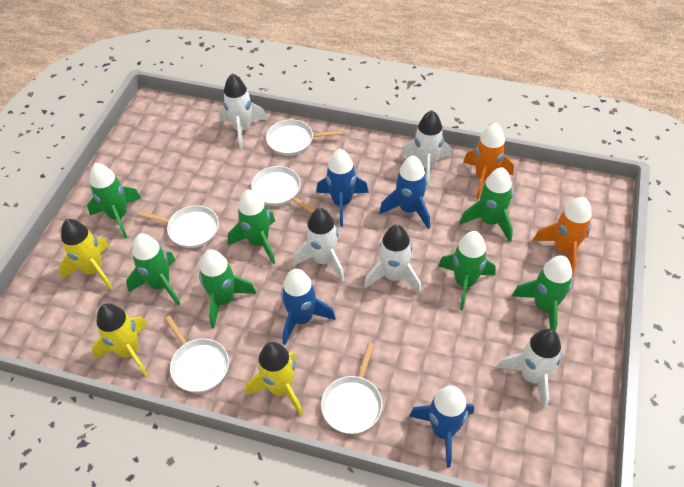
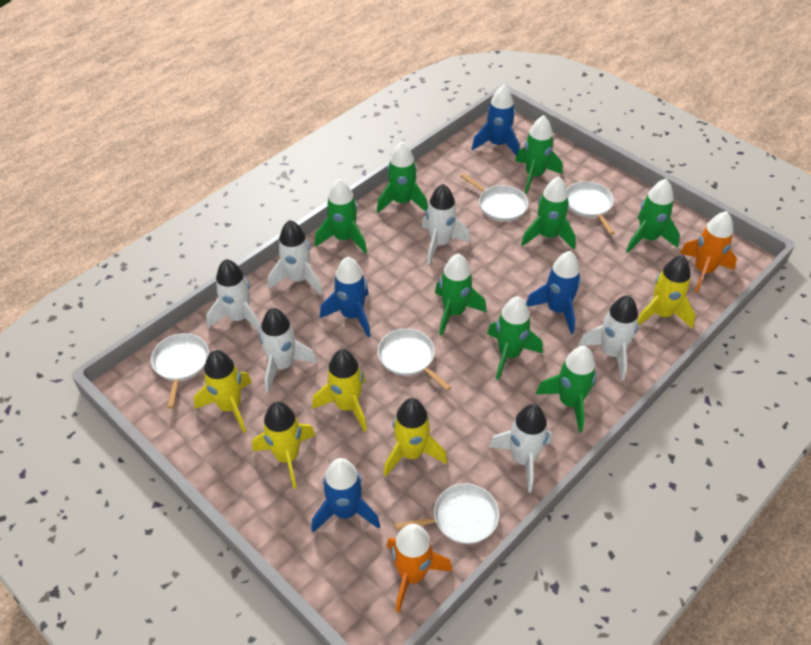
green rocket: 7 -> 8
white rocket: 5 -> 6
yellow rocket: 3 -> 5

